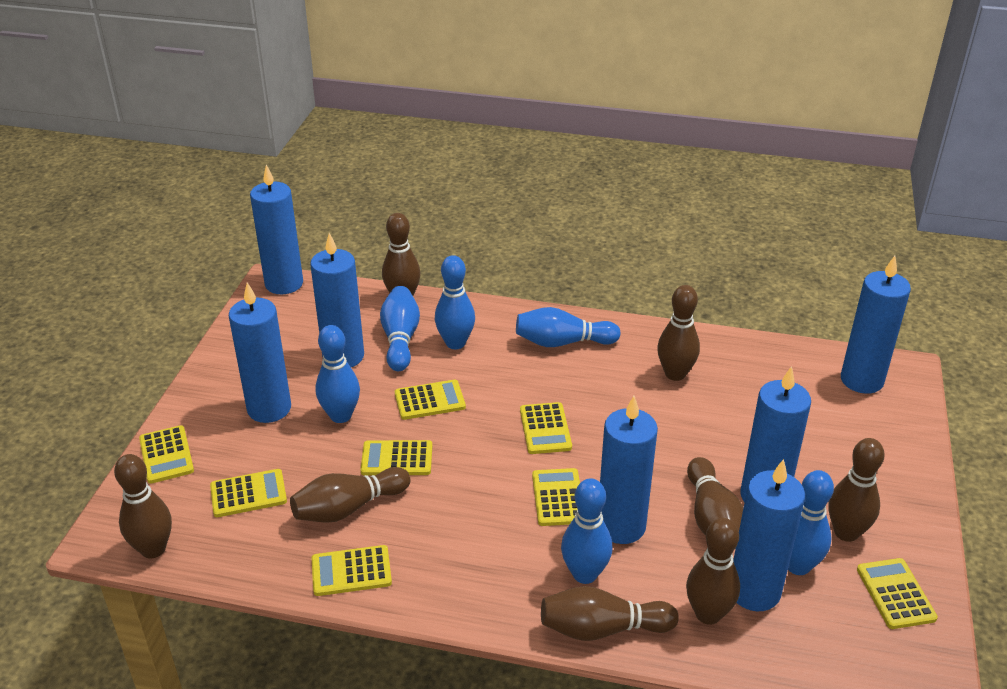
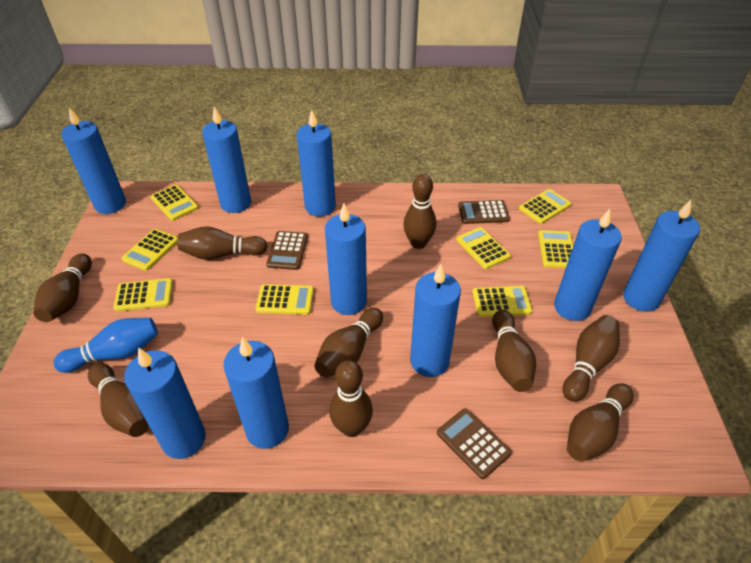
blue bowling pin: 6 -> 1
blue candle: 7 -> 9
brown bowling pin: 8 -> 9
brown calculator: 0 -> 3

